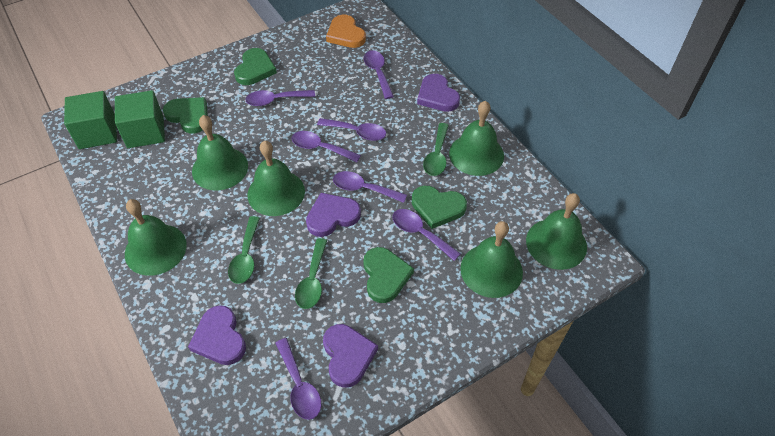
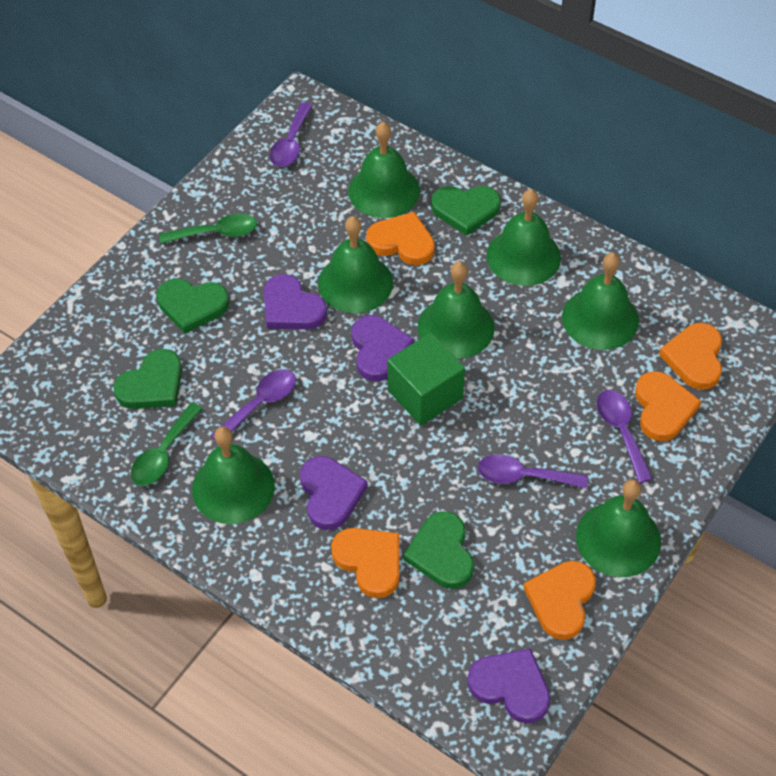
green bell: 6 -> 7
green cube: 2 -> 1
green spoon: 3 -> 2
orange heart: 1 -> 5
purple spoon: 7 -> 4

